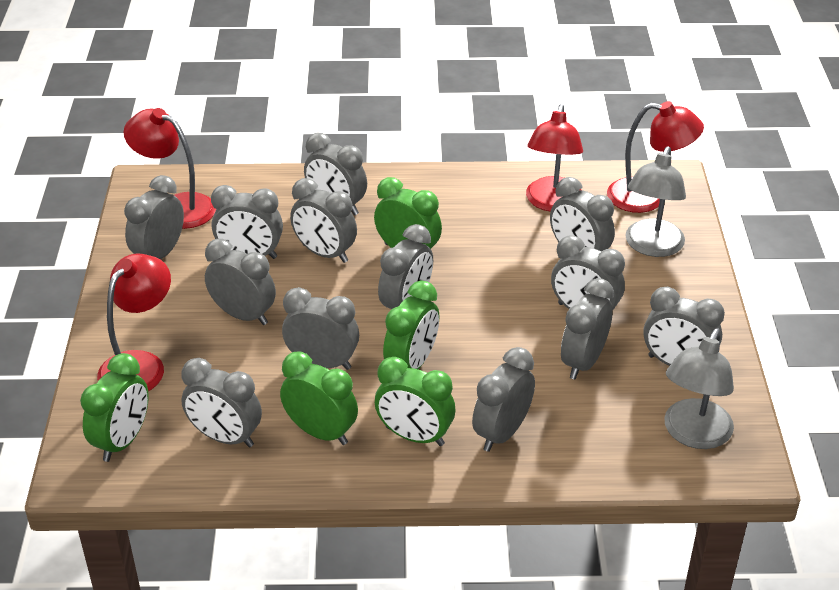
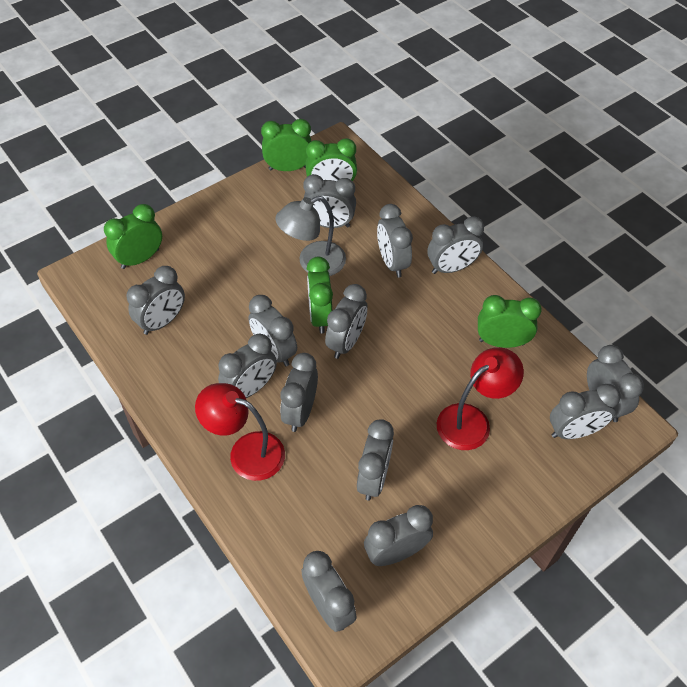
grey lamp: 2 -> 1
red lamp: 4 -> 2

